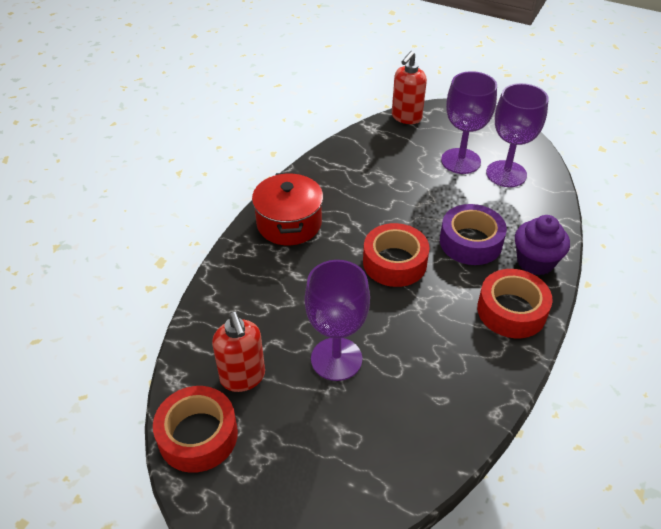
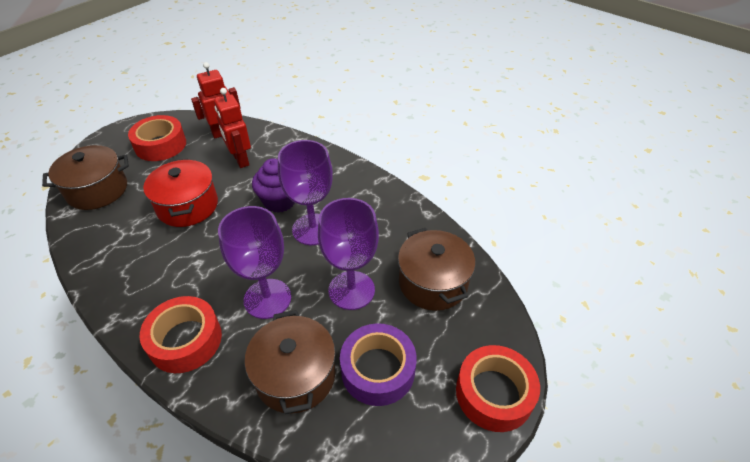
brown pot: 0 -> 3
red robot: 0 -> 2
red soap dispenser: 2 -> 0

